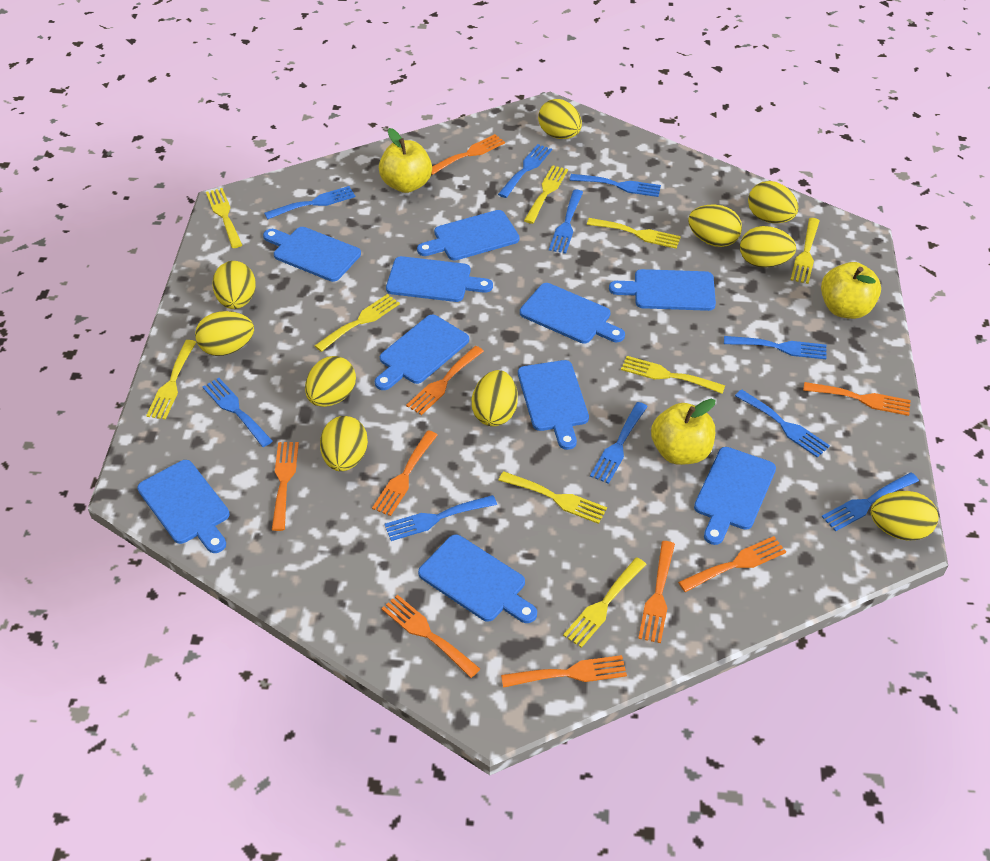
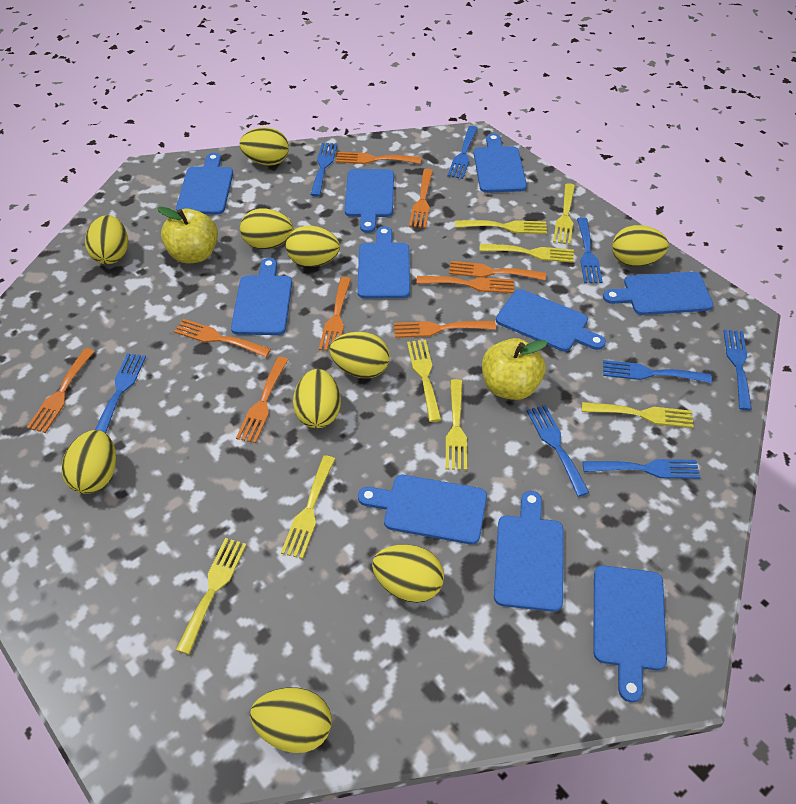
blue fork: 10 -> 8
yellow apple: 3 -> 2
yellow fork: 9 -> 8

